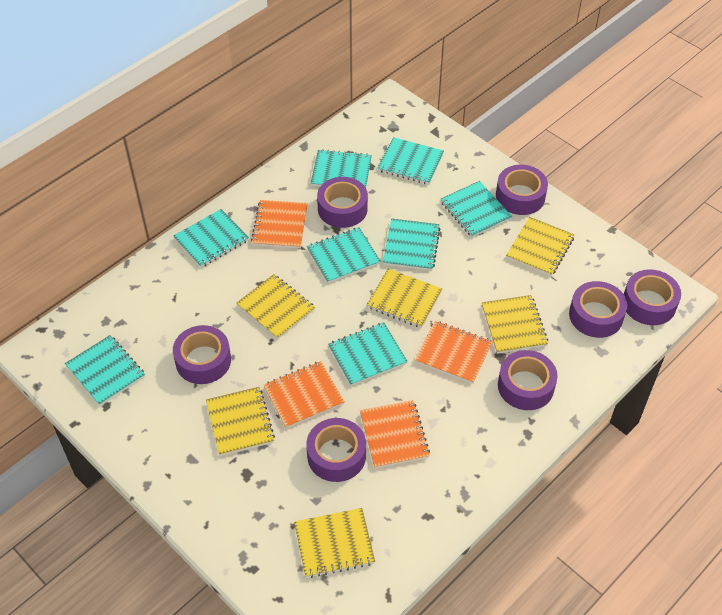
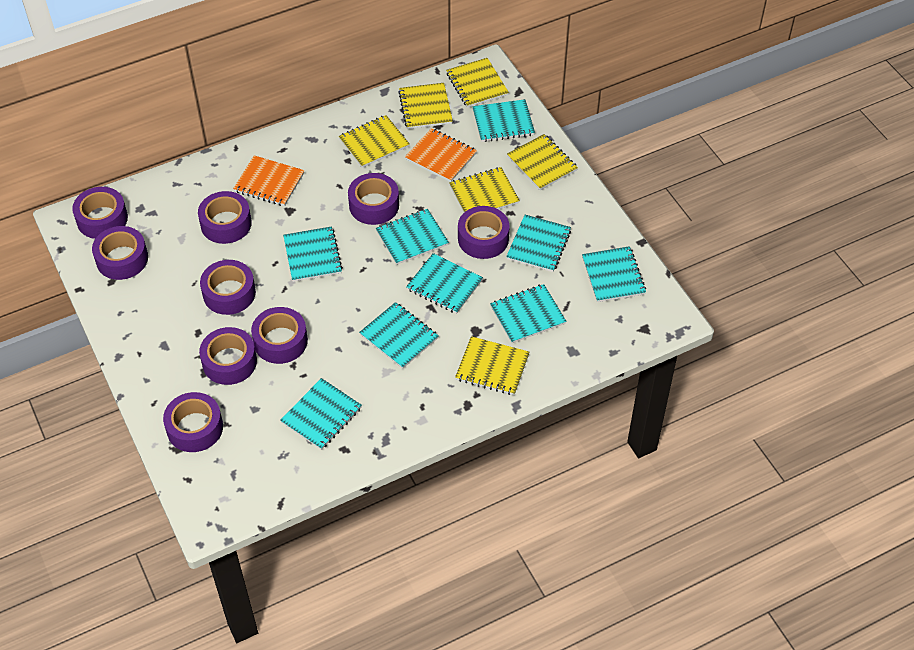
orange notebook: 4 -> 2
purple tape: 7 -> 9
turquoise notebook: 8 -> 9

